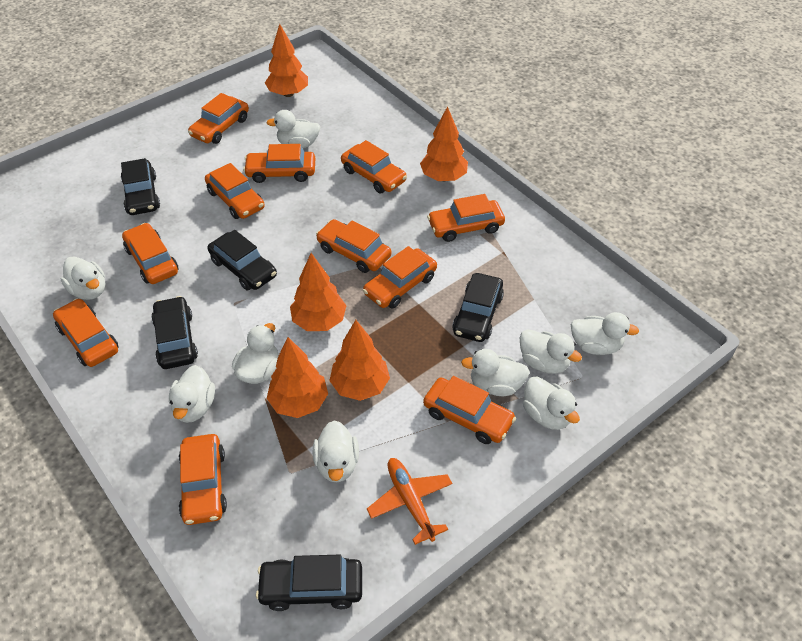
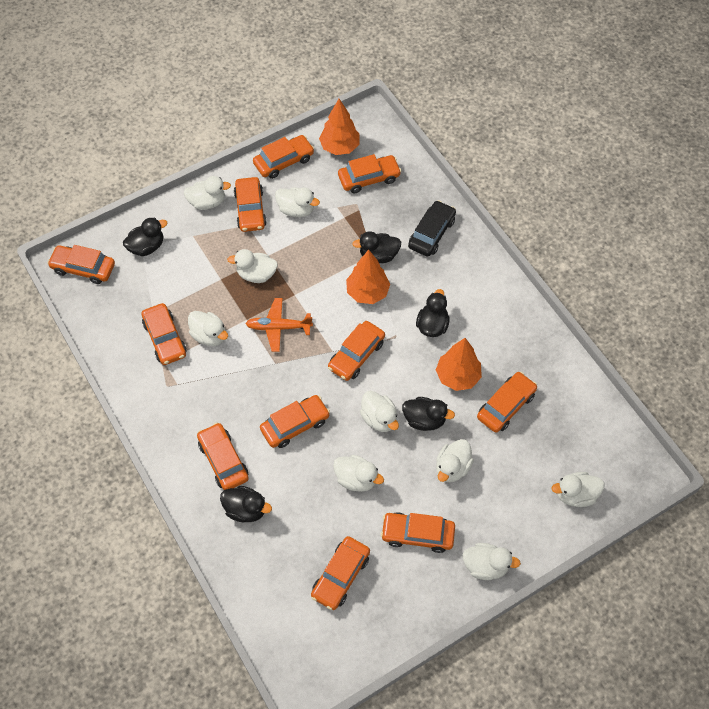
black car: 5 -> 1
black duck: 0 -> 5
orange tree: 5 -> 3

